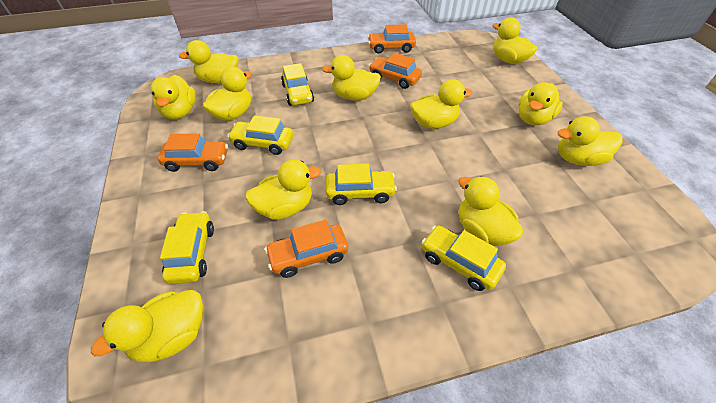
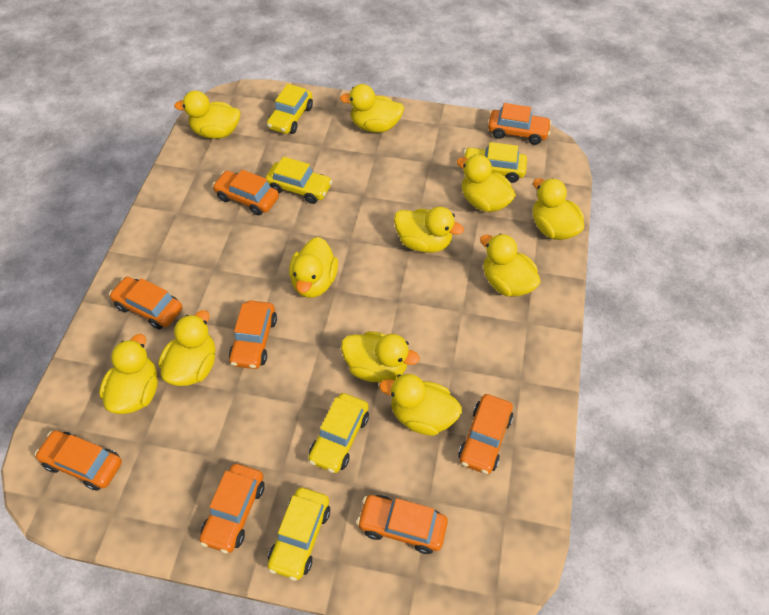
orange car: 4 -> 8

